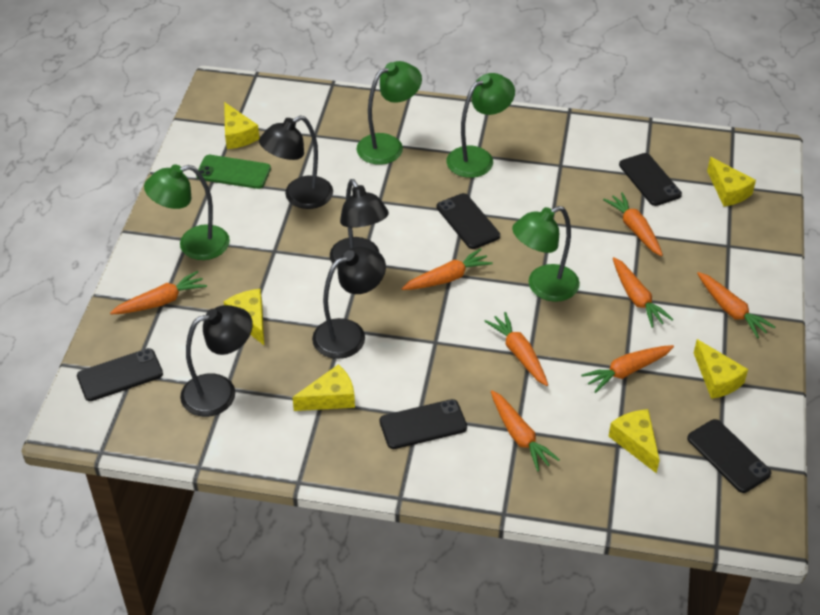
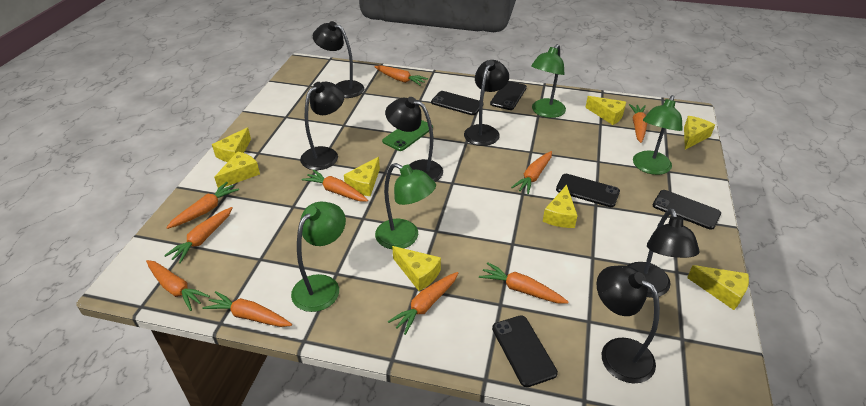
black lamp: 4 -> 6
orange carrot: 8 -> 10
yellow cheese: 6 -> 8

